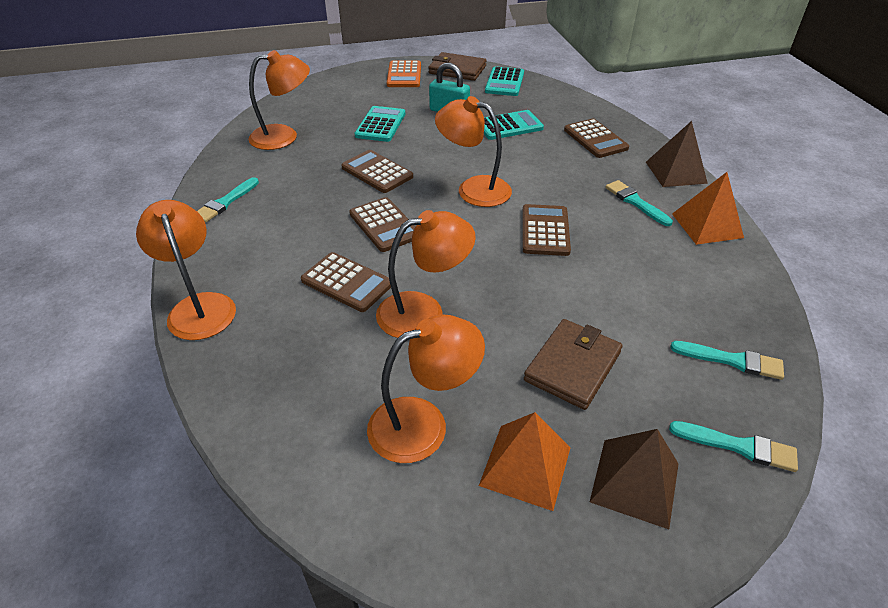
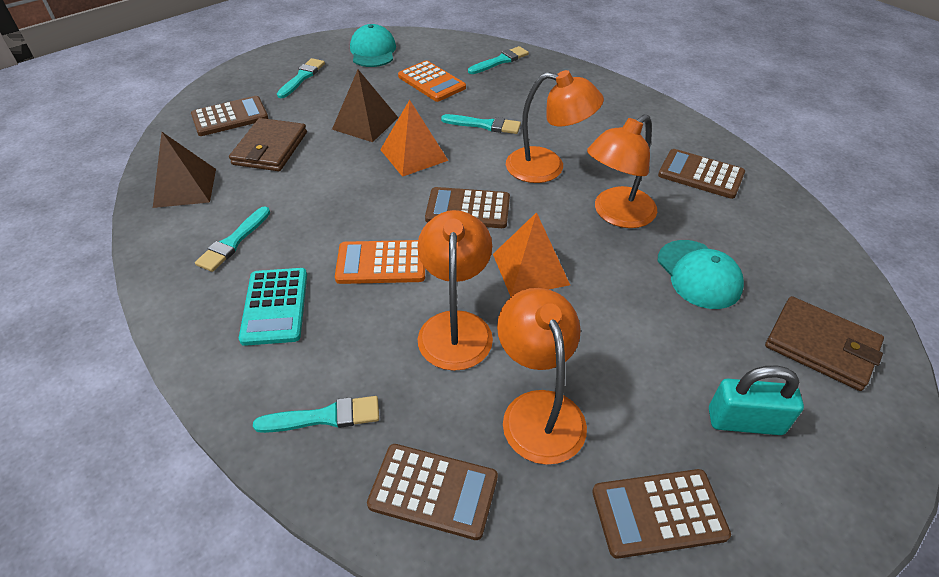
orange calculator: 1 -> 2
orange lamp: 5 -> 4
turquoise brush: 4 -> 5
turquoise calculator: 3 -> 1
turquoise cap: 0 -> 2

